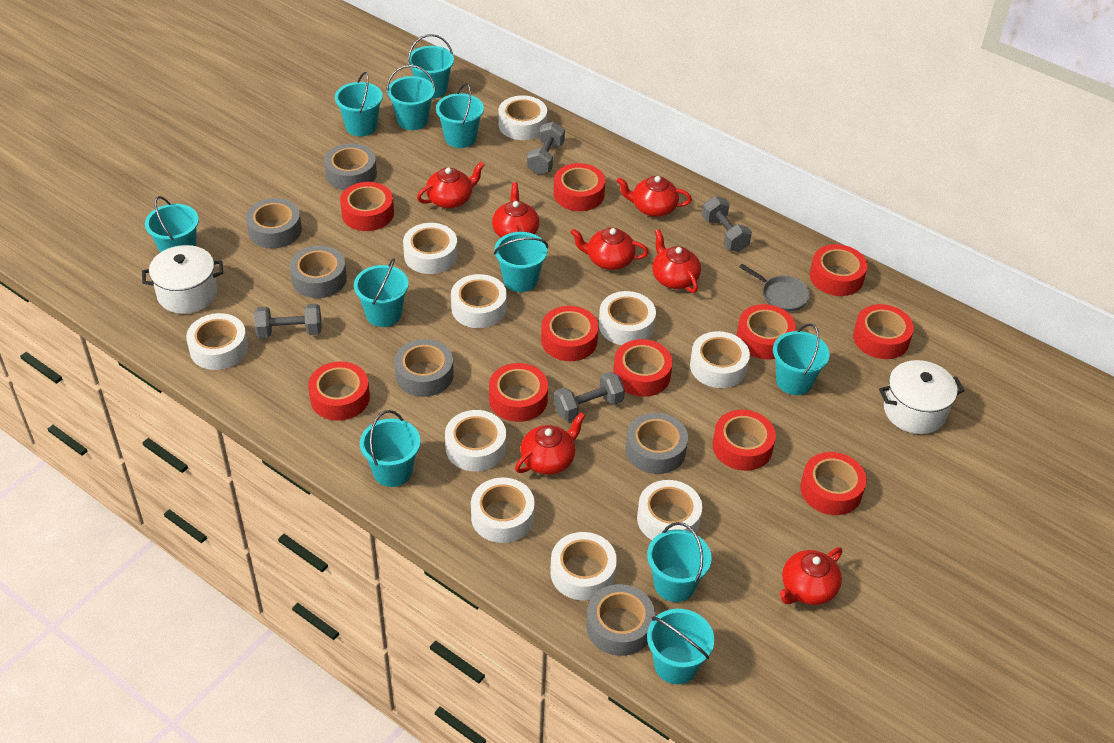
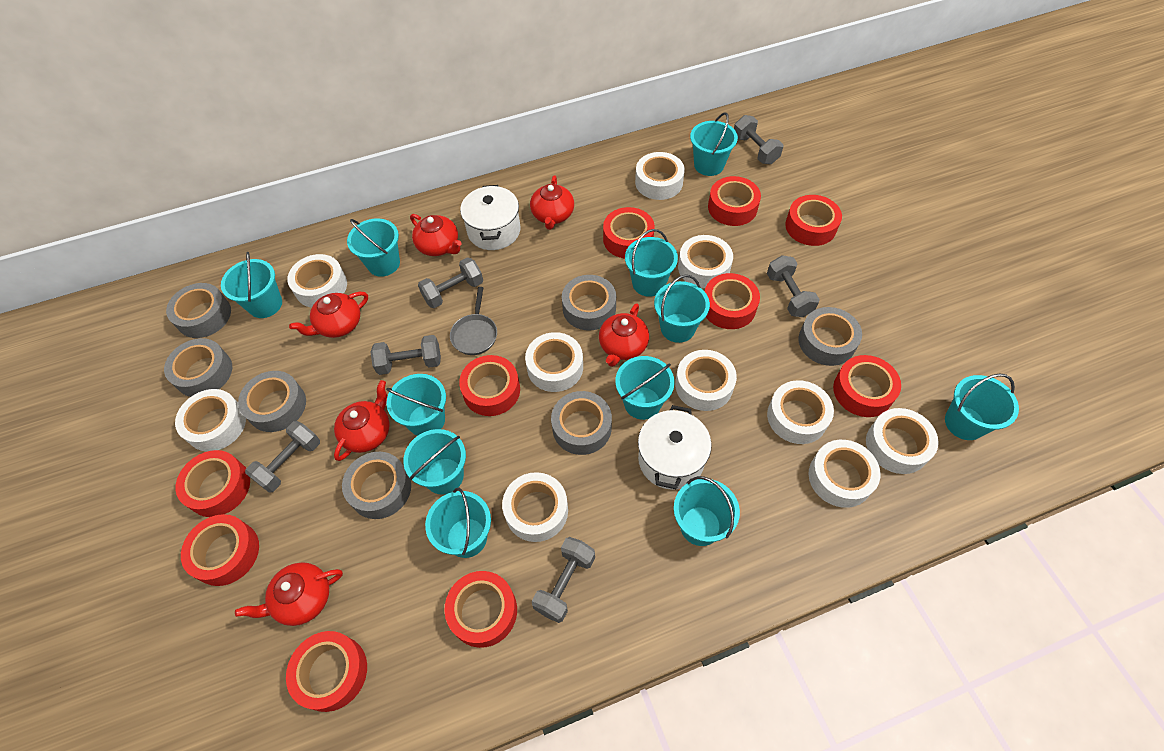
grey dumbbell: 4 -> 6
grey tape: 6 -> 7
red tape: 11 -> 10
red teapot: 7 -> 6

